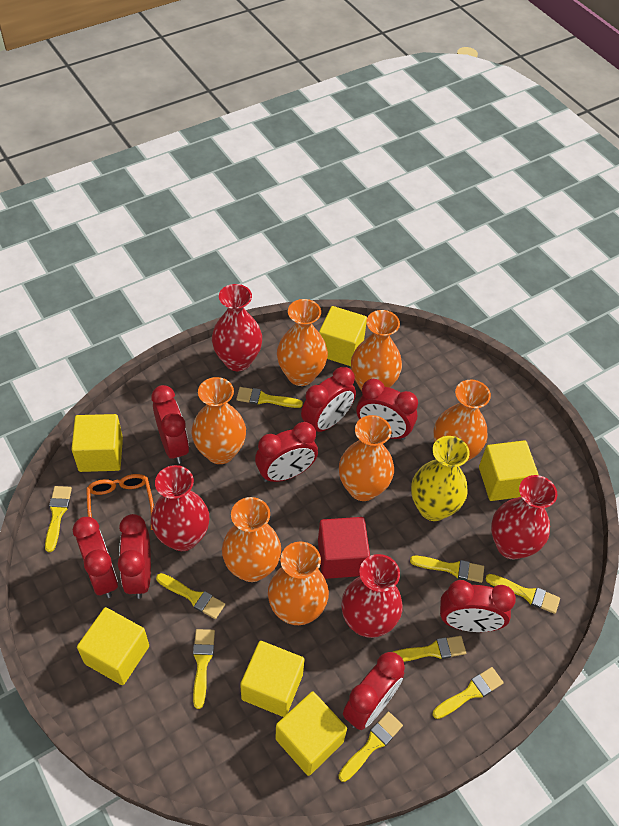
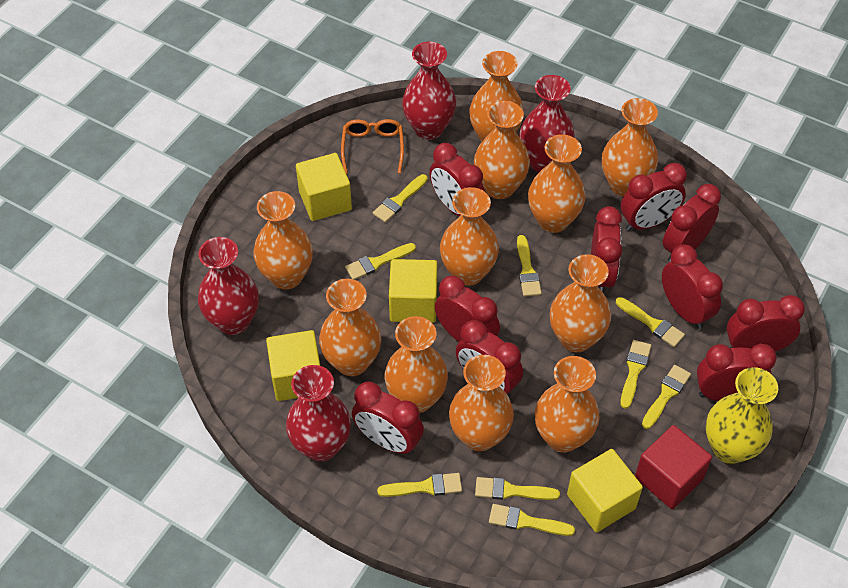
orange vase: 7 -> 11
red clock: 8 -> 10
yellow cube: 6 -> 4

